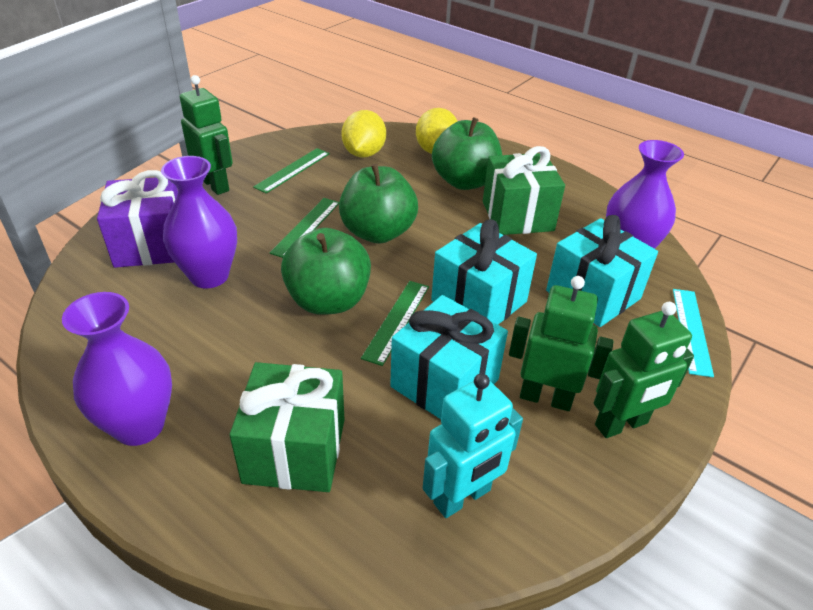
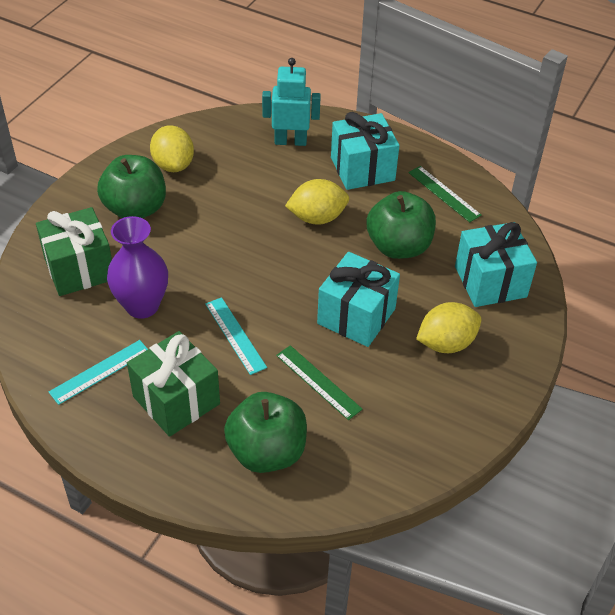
green robot: 3 -> 0
green ruler: 3 -> 2
purple gift: 1 -> 0
purple vase: 3 -> 1
turquoise ruler: 1 -> 2
yellow lemon: 2 -> 3

